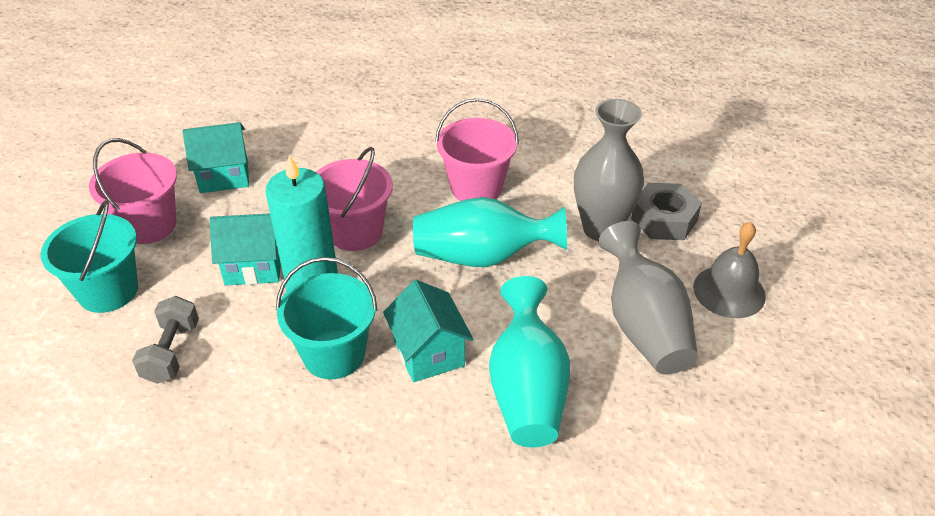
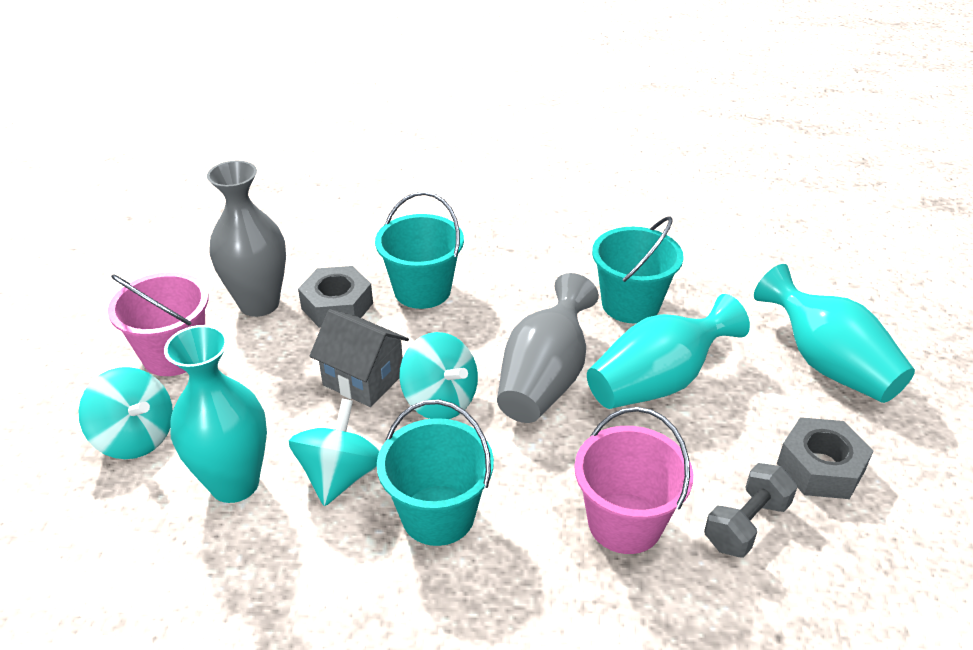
grey bell: 1 -> 0
grey house: 0 -> 1
grey nut: 1 -> 2
pink bucket: 3 -> 2
turquoise bucket: 2 -> 3
turquoise candle: 1 -> 0
turquoise house: 3 -> 0
turquoise spinning top: 0 -> 3
turquoise vase: 2 -> 3

